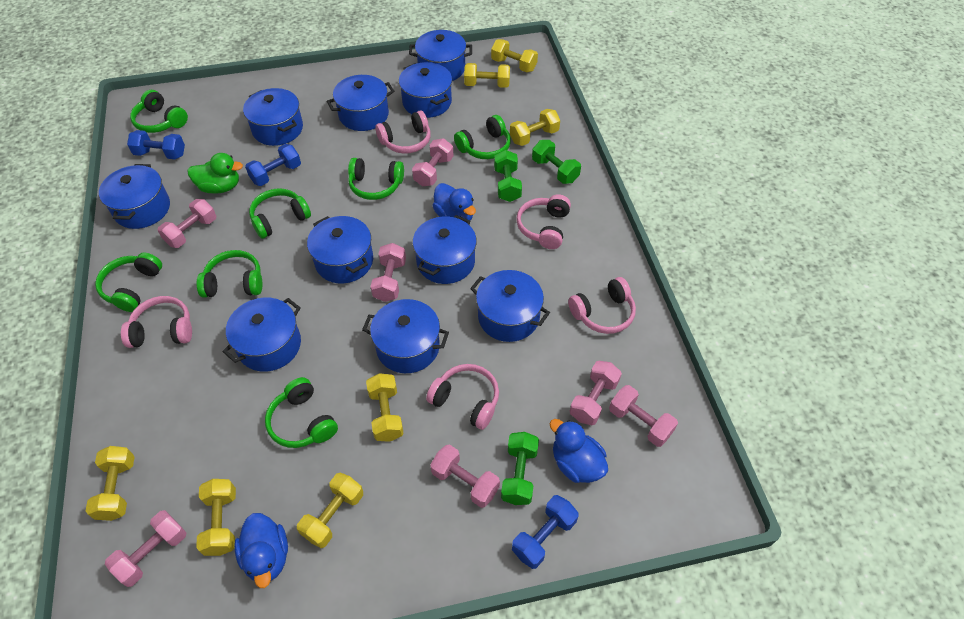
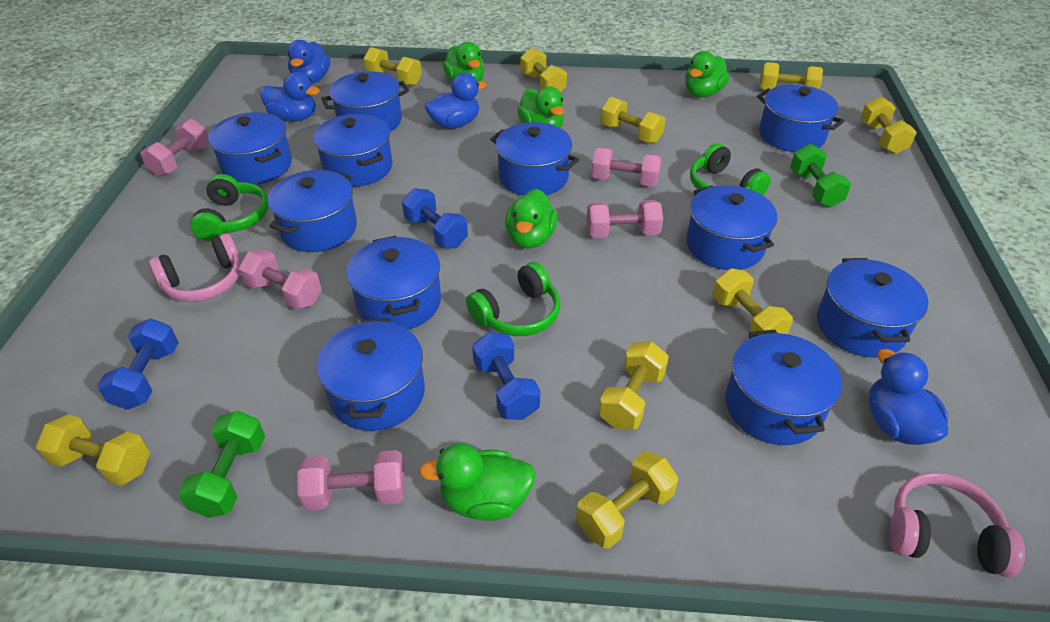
blue duck: 3 -> 4
blue pot: 10 -> 11
green duck: 1 -> 5
green dumbbell: 3 -> 2
green headphones: 7 -> 3
pink dumbbell: 7 -> 5
pink headphones: 5 -> 2
yellow dumbbell: 7 -> 9

